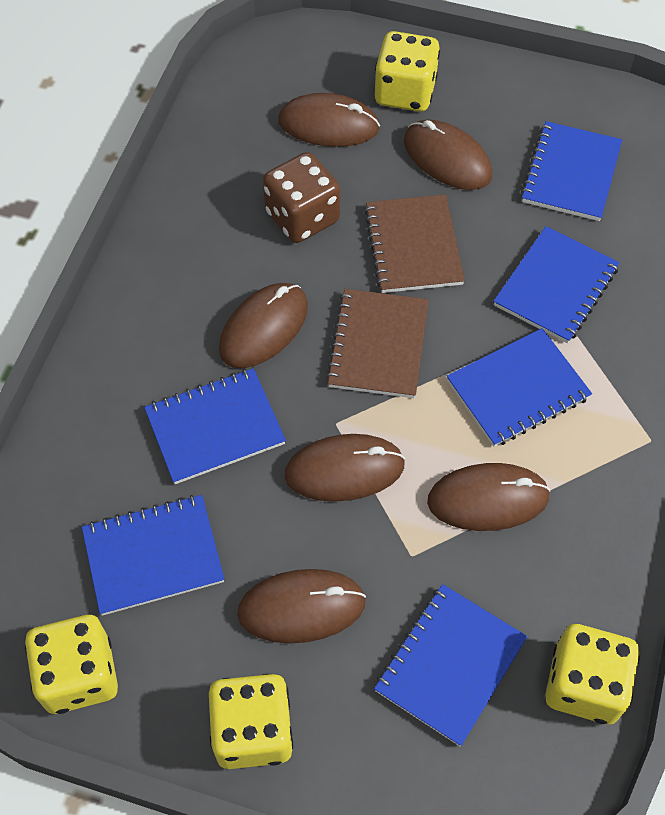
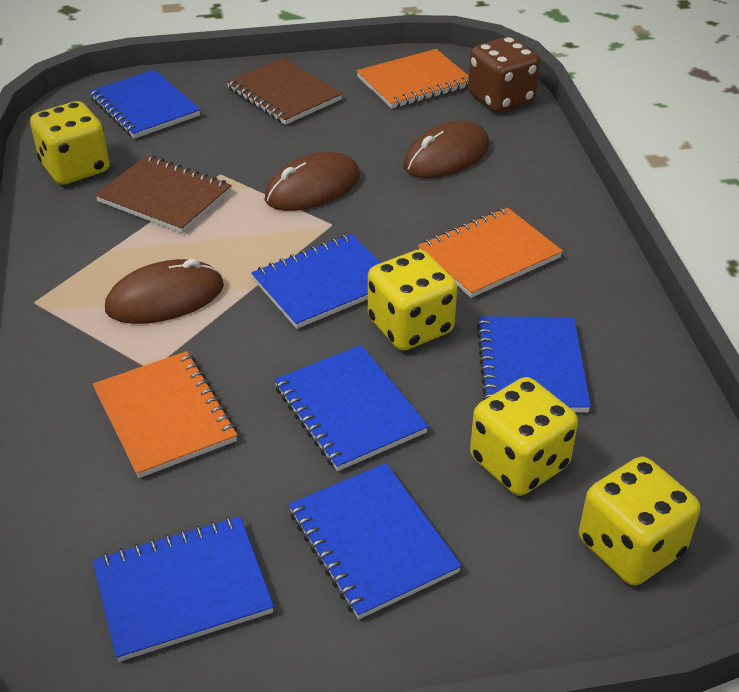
brown mouse: 6 -> 3
orange notebook: 0 -> 3

